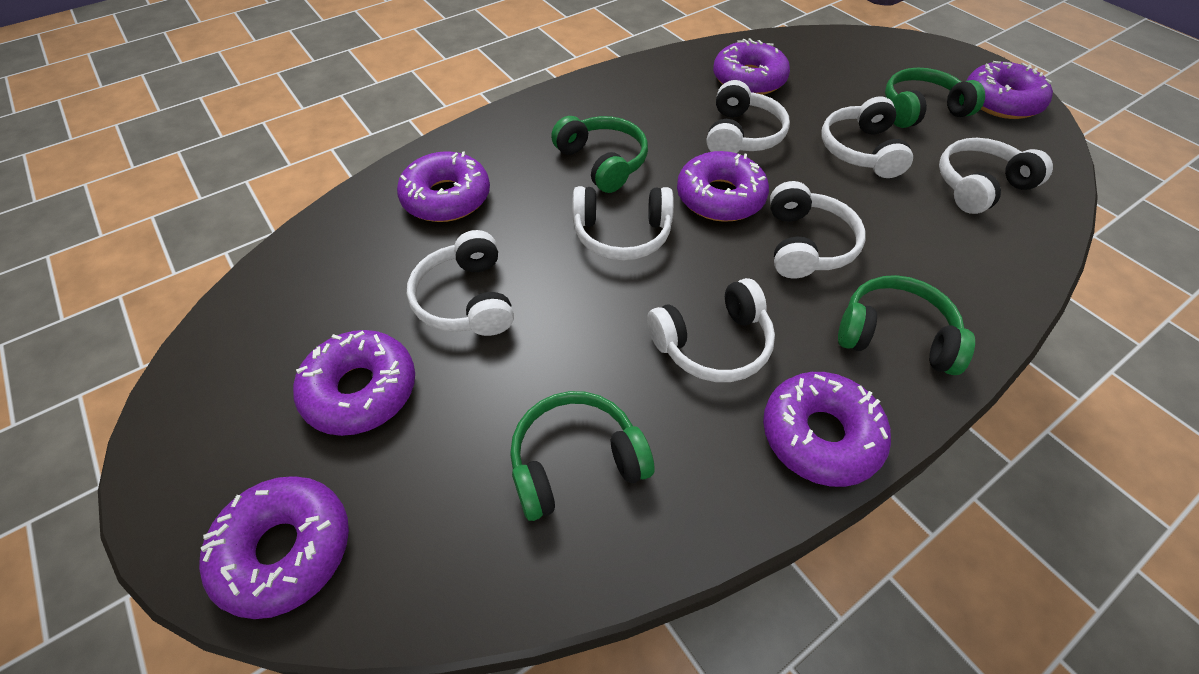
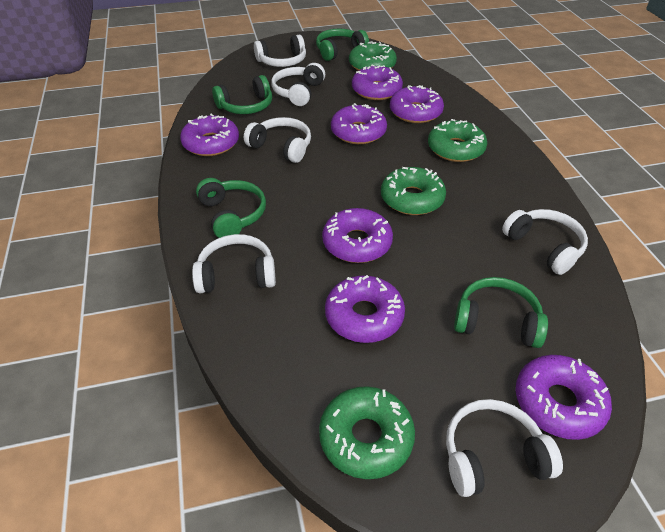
green donut: 0 -> 4
white headphones: 7 -> 6

